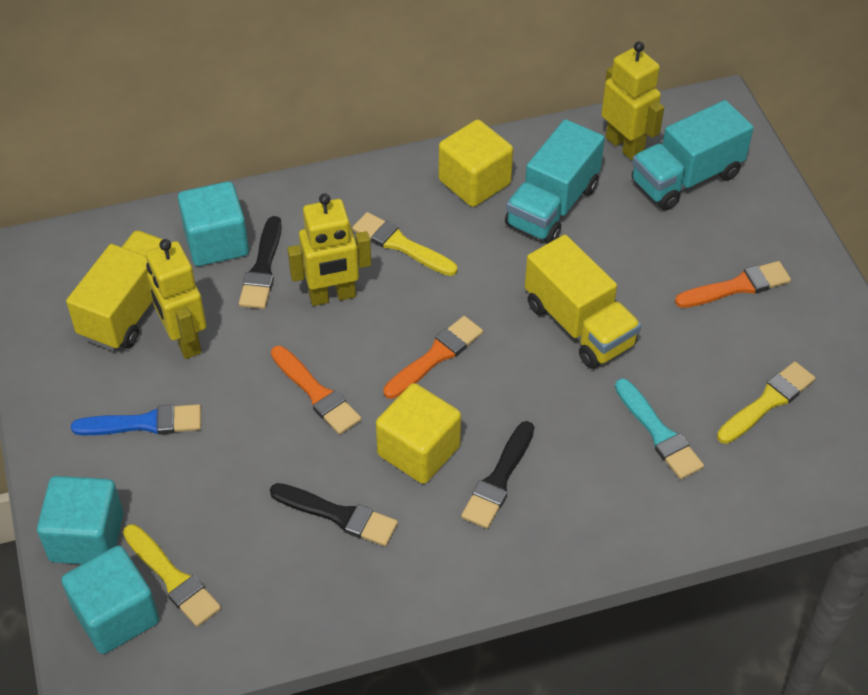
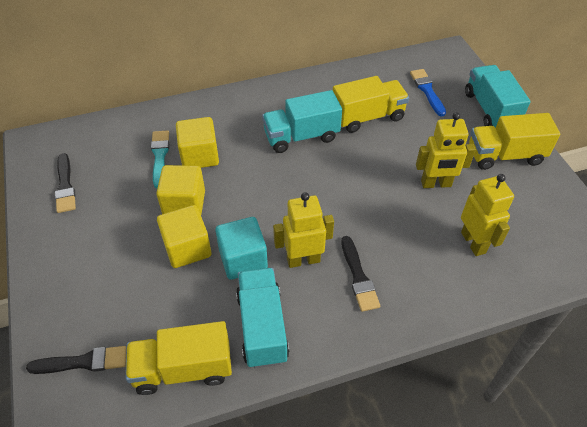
orange brush: 3 -> 0
turquoise cube: 3 -> 1
turquoise truck: 2 -> 3
yellow brush: 3 -> 0
yellow cube: 2 -> 3
yellow truck: 2 -> 3

